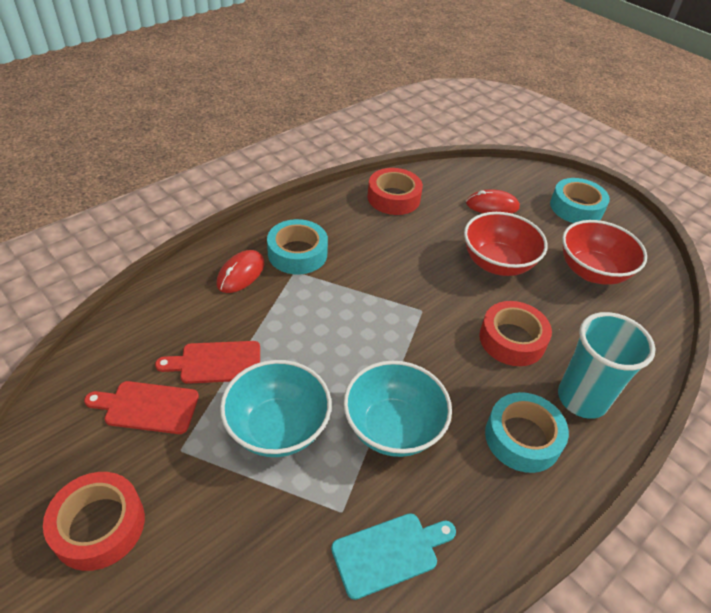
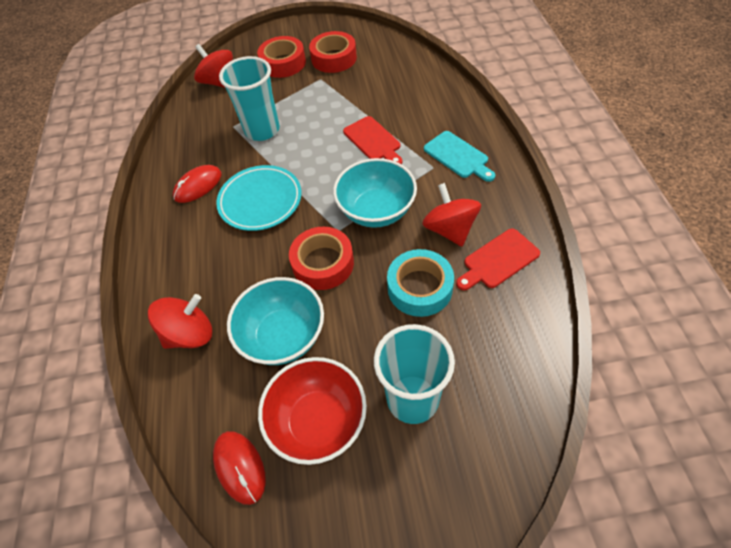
red bowl: 2 -> 1
red spinning top: 0 -> 3
turquoise cup: 1 -> 2
turquoise plate: 0 -> 1
turquoise tape: 3 -> 1

